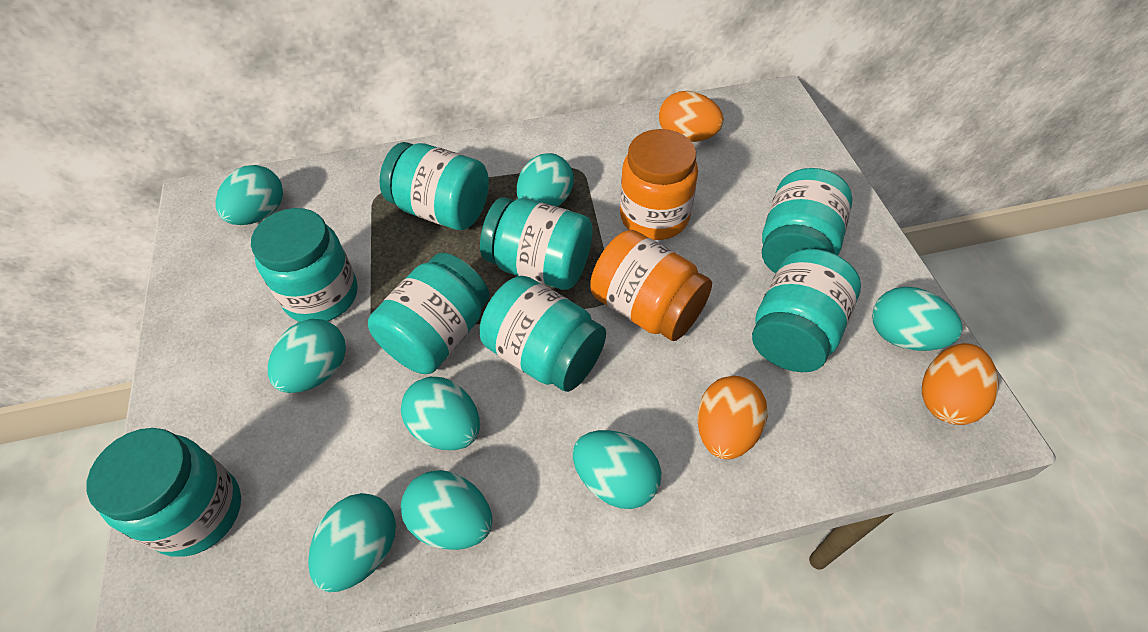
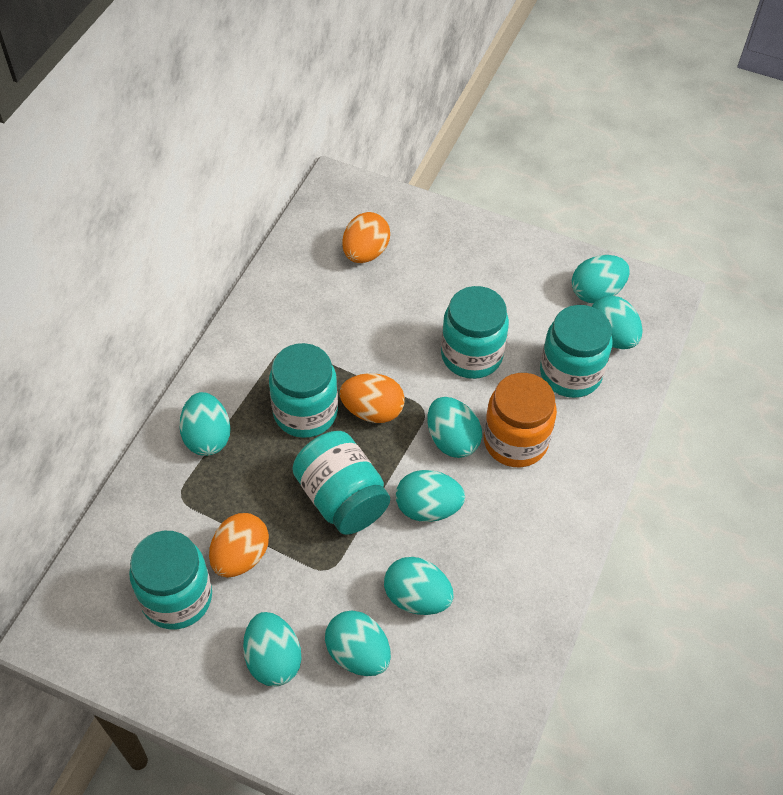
orange jar: 2 -> 1
turquoise jar: 8 -> 5

